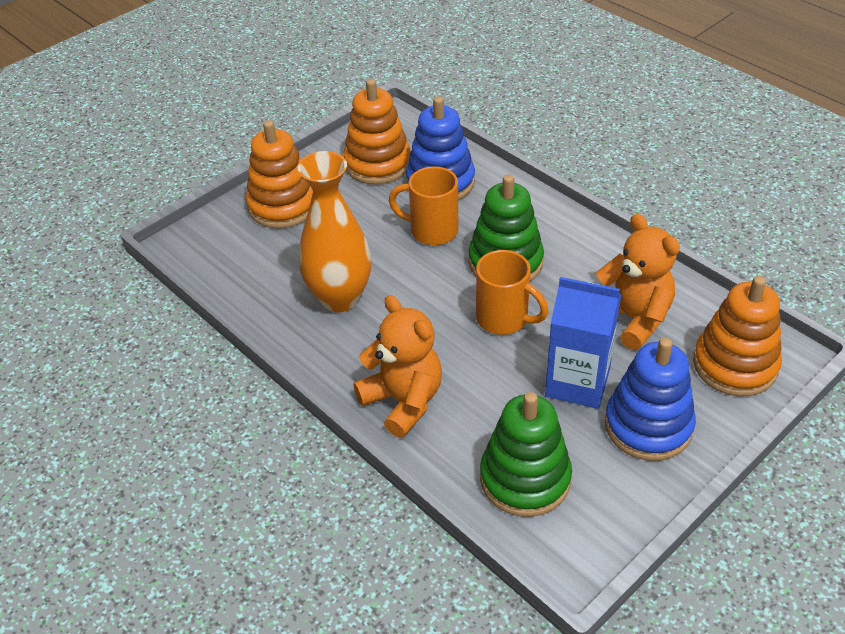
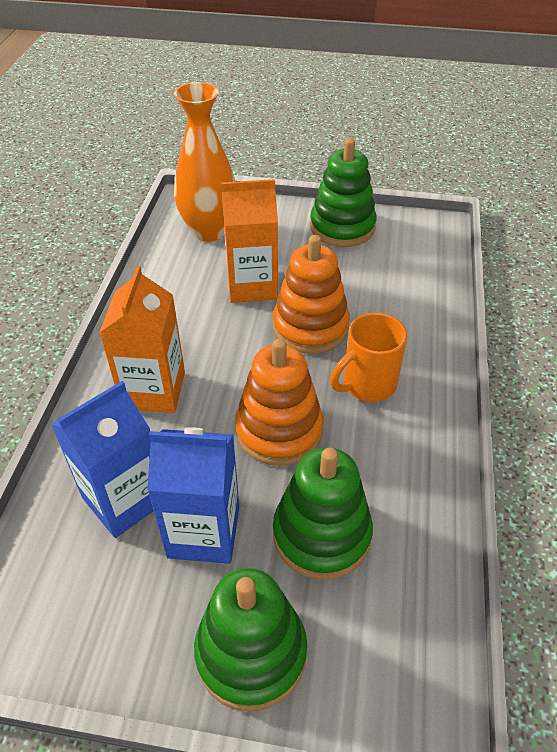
blue carton: 1 -> 2
blue stacking toy: 2 -> 0
green stacking toy: 2 -> 3
orange carton: 0 -> 2
orange mug: 2 -> 1
orange stacking toy: 3 -> 2
orange teddy bear: 2 -> 0

